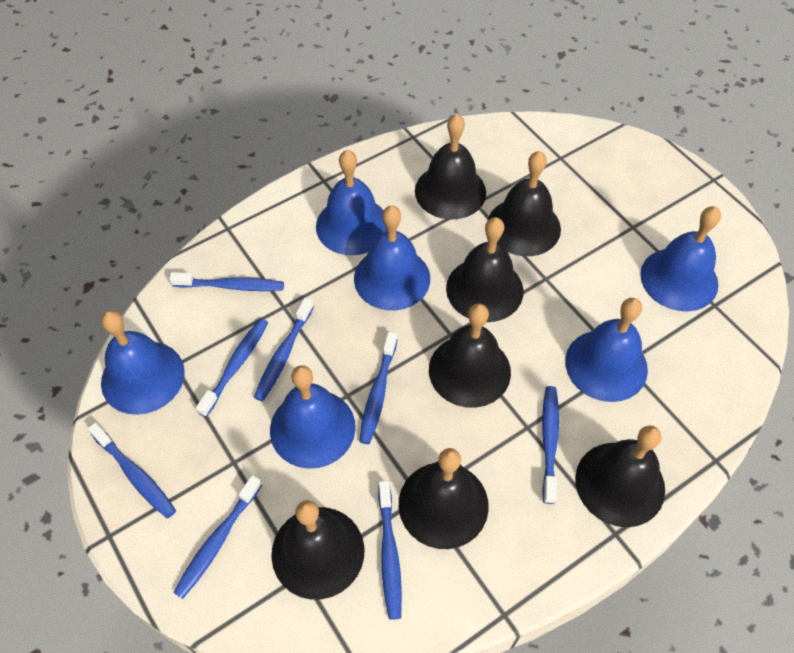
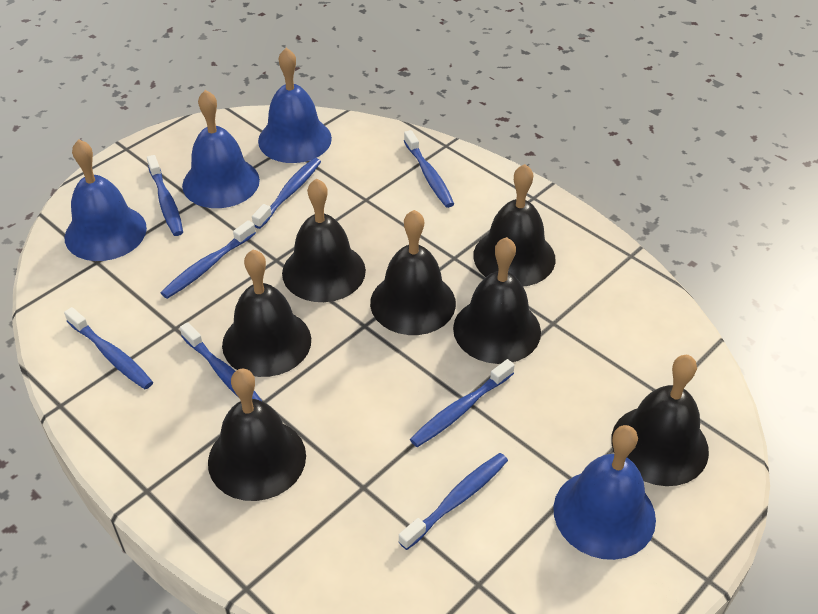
blue bell: 6 -> 4

